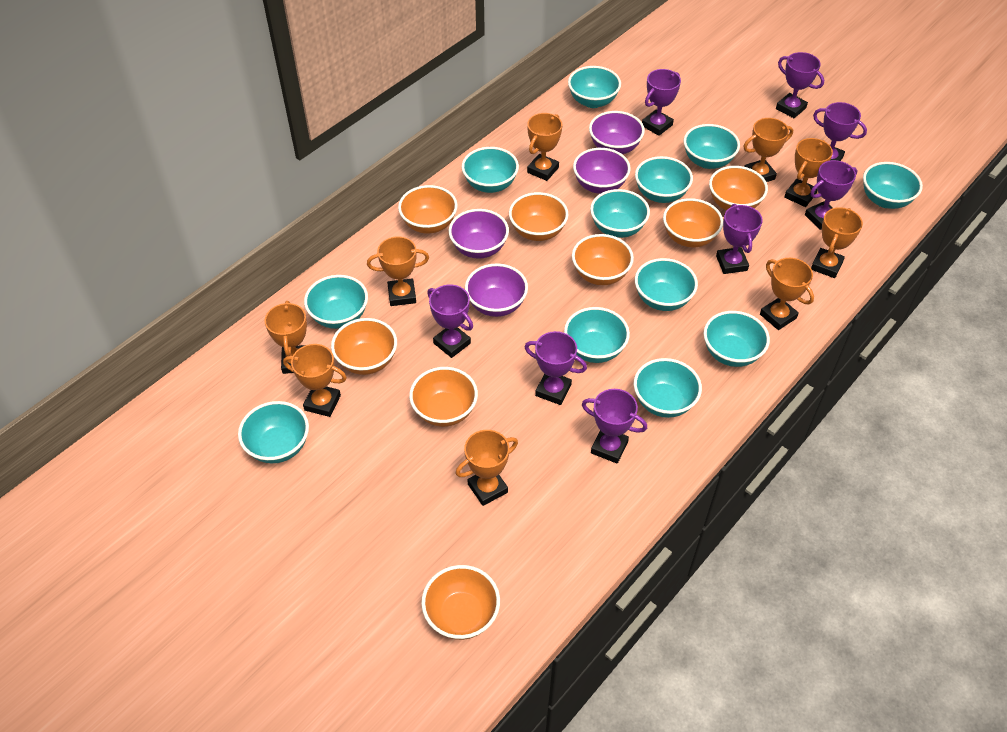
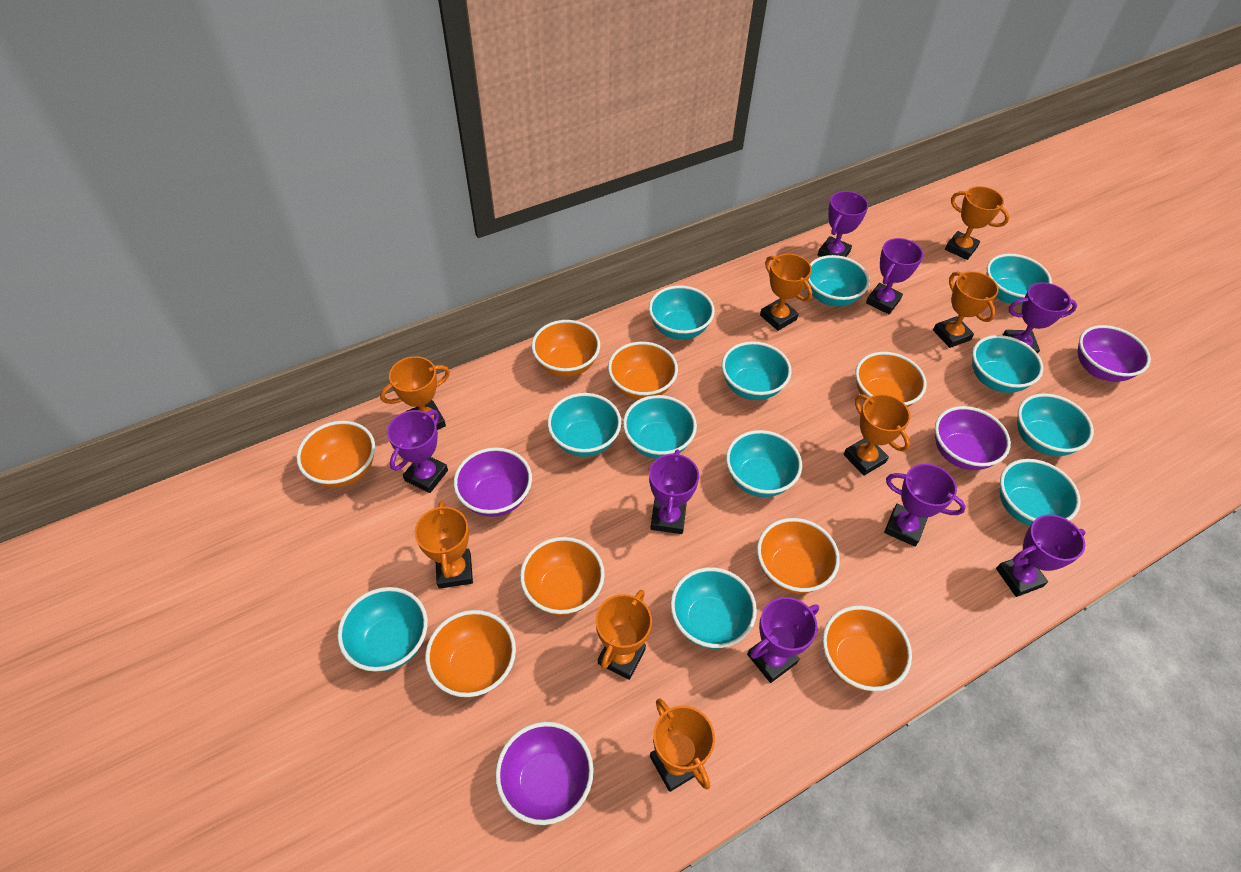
orange trophy: 9 -> 8

